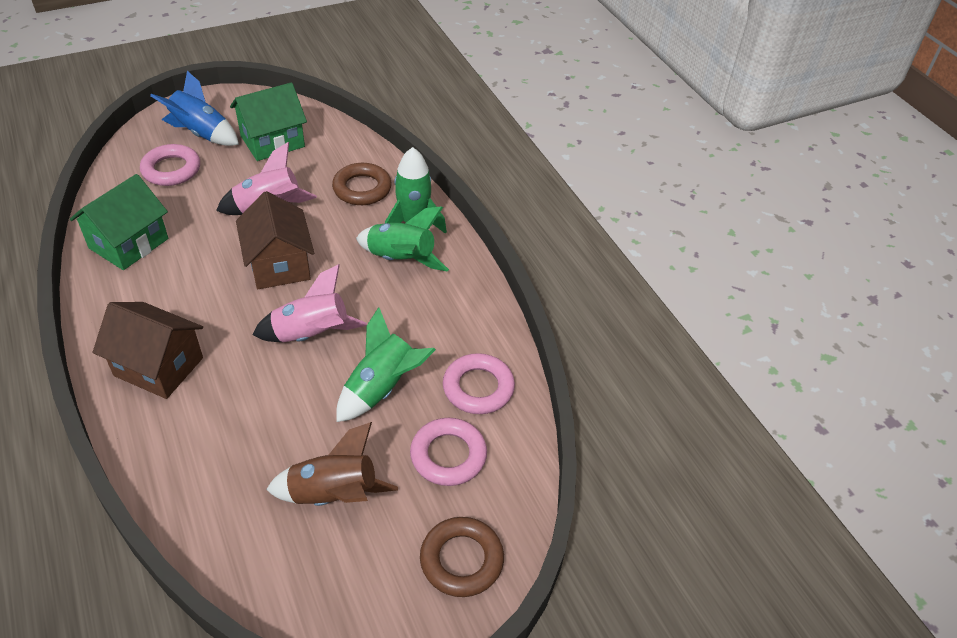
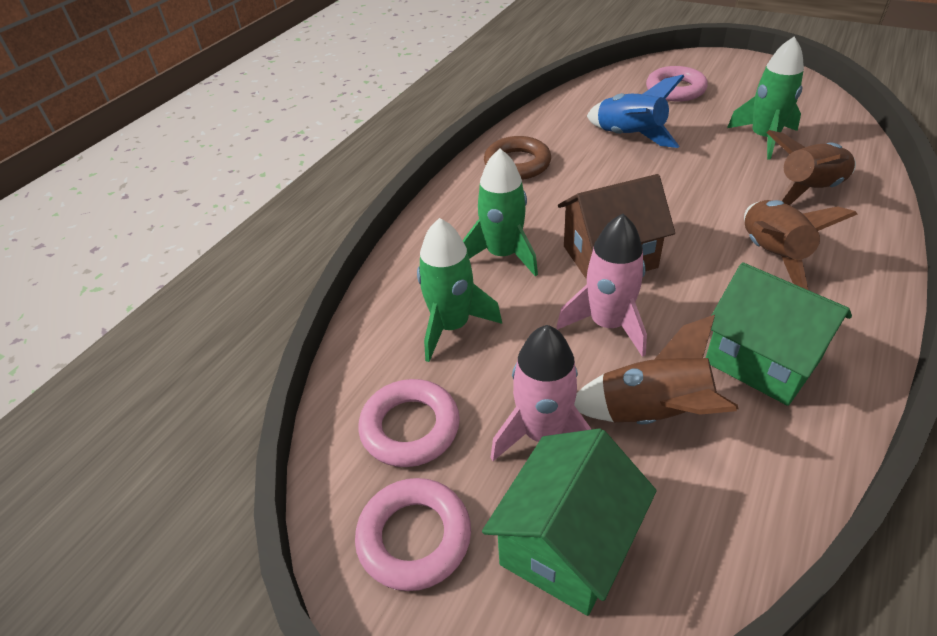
brown house: 2 -> 1
brown ring: 2 -> 1
brown rocket: 1 -> 3

